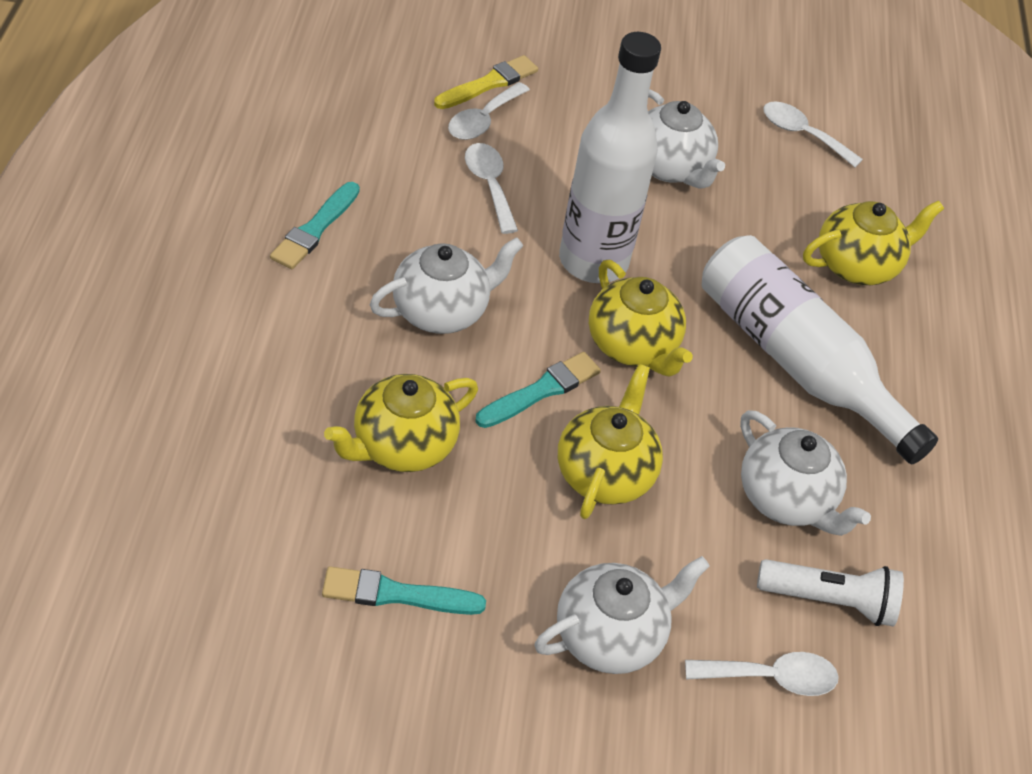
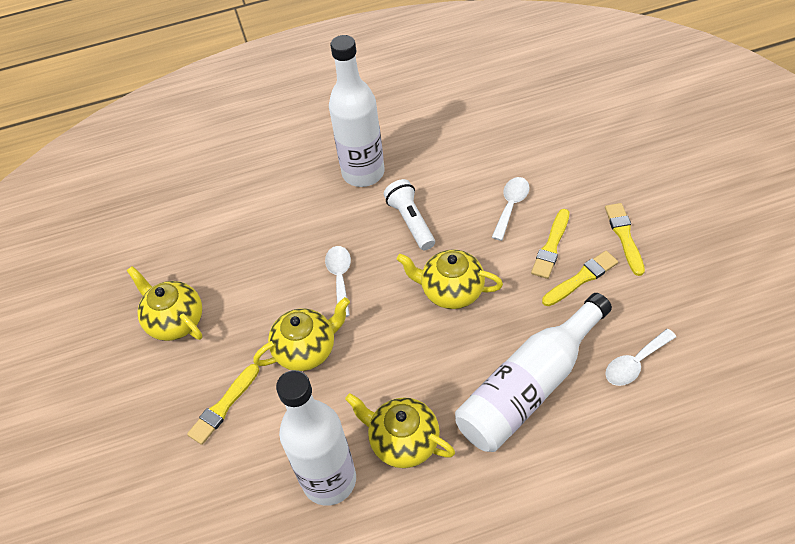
turquoise brush: 3 -> 0
white bottle: 2 -> 3
white spoon: 4 -> 3
white teapot: 4 -> 0
yellow brush: 1 -> 4

